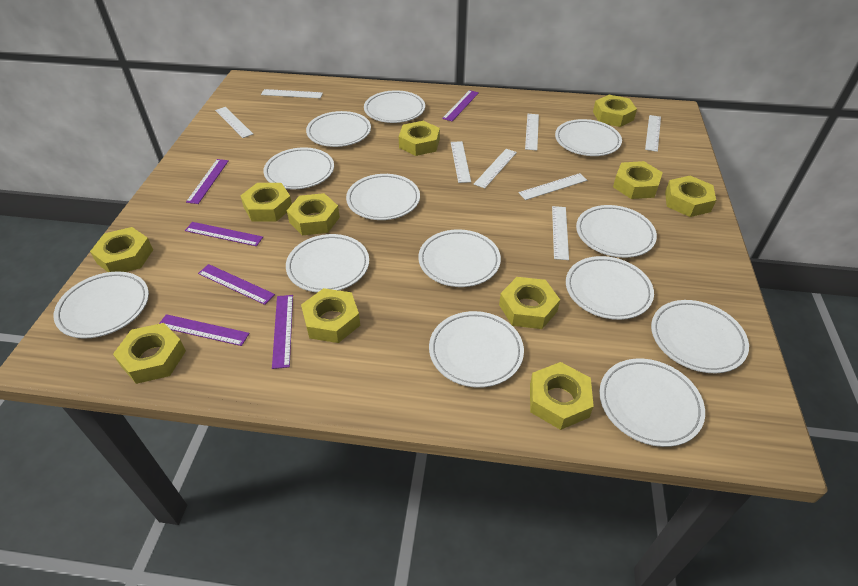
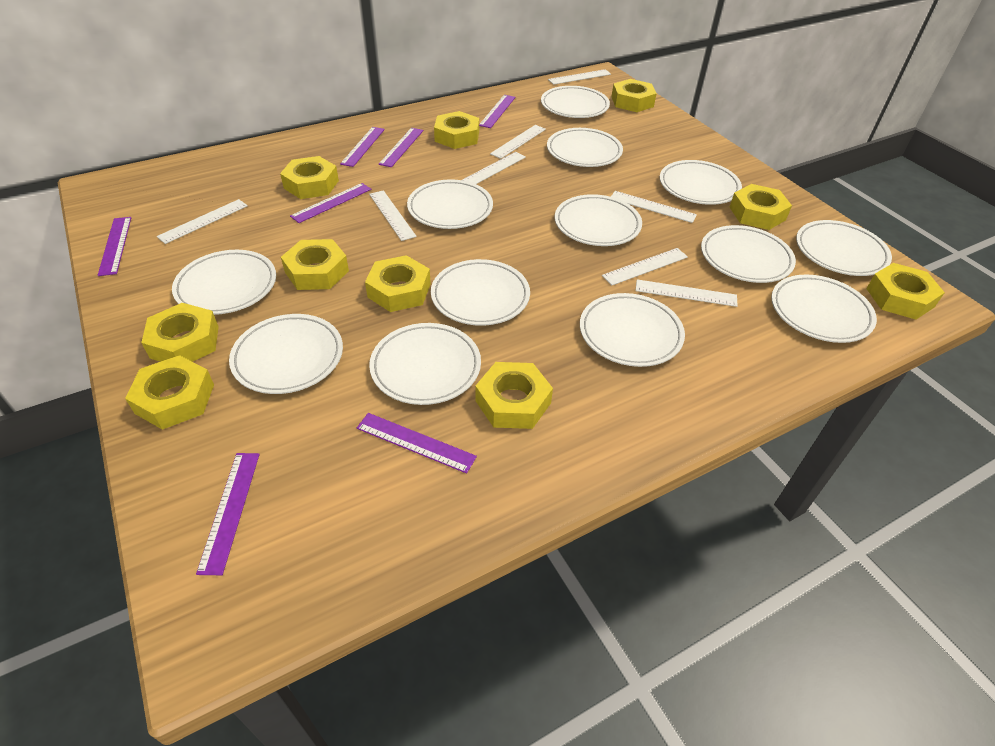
purple ruler: 6 -> 7
yellow nut: 11 -> 10

